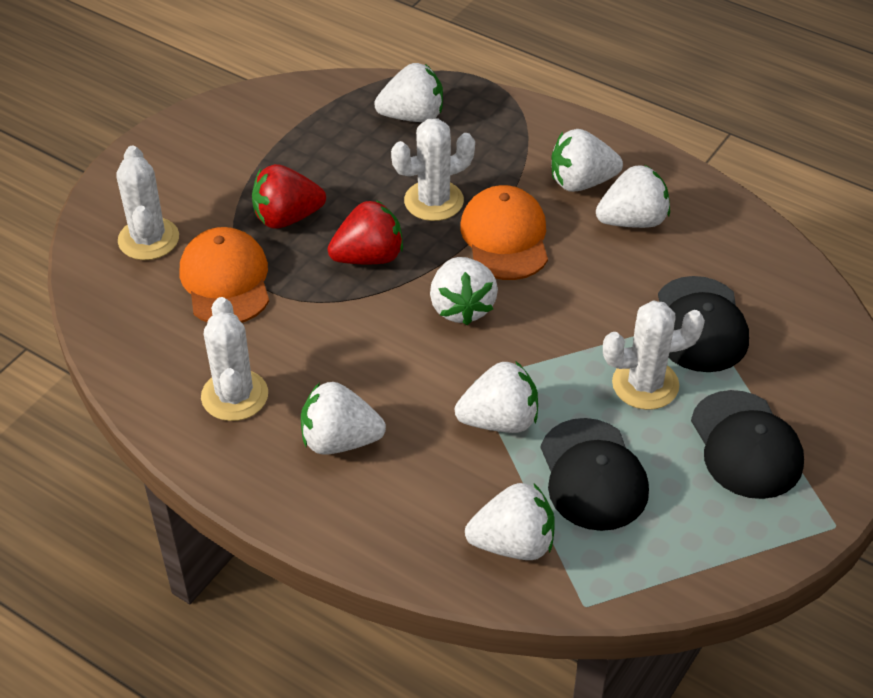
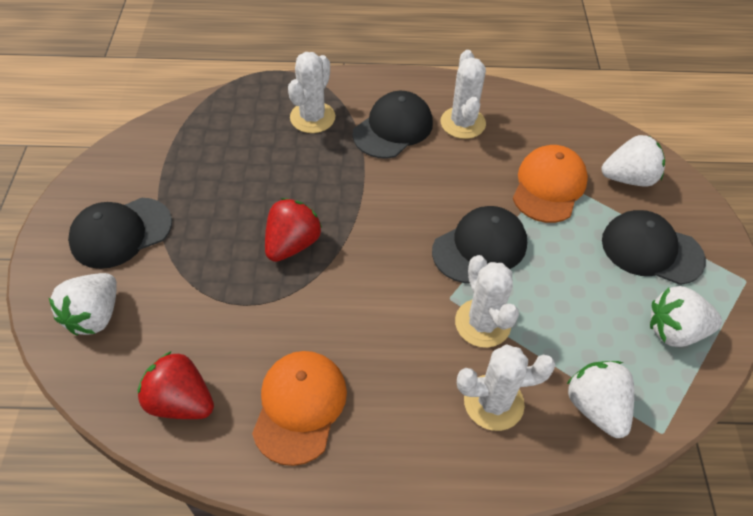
black cap: 3 -> 4
white strawberry: 7 -> 4

